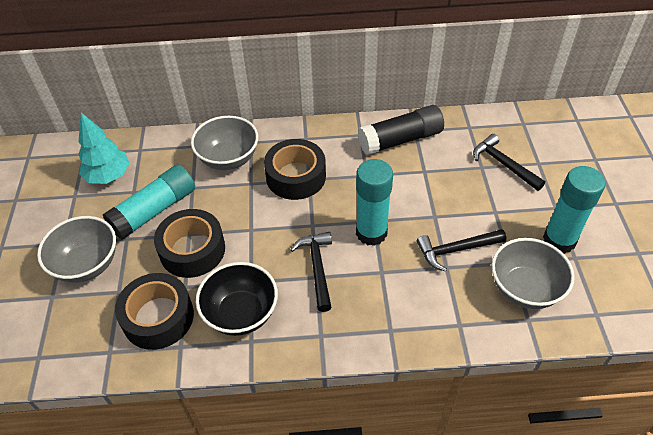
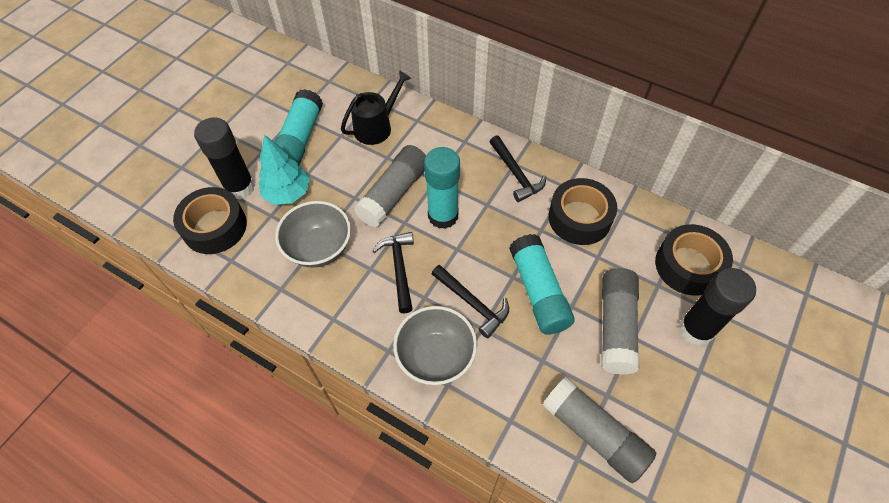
black bowl: 1 -> 0
black glue stick: 1 -> 2
black watering can: 0 -> 1
grey bowl: 3 -> 2
grey glue stick: 0 -> 3

